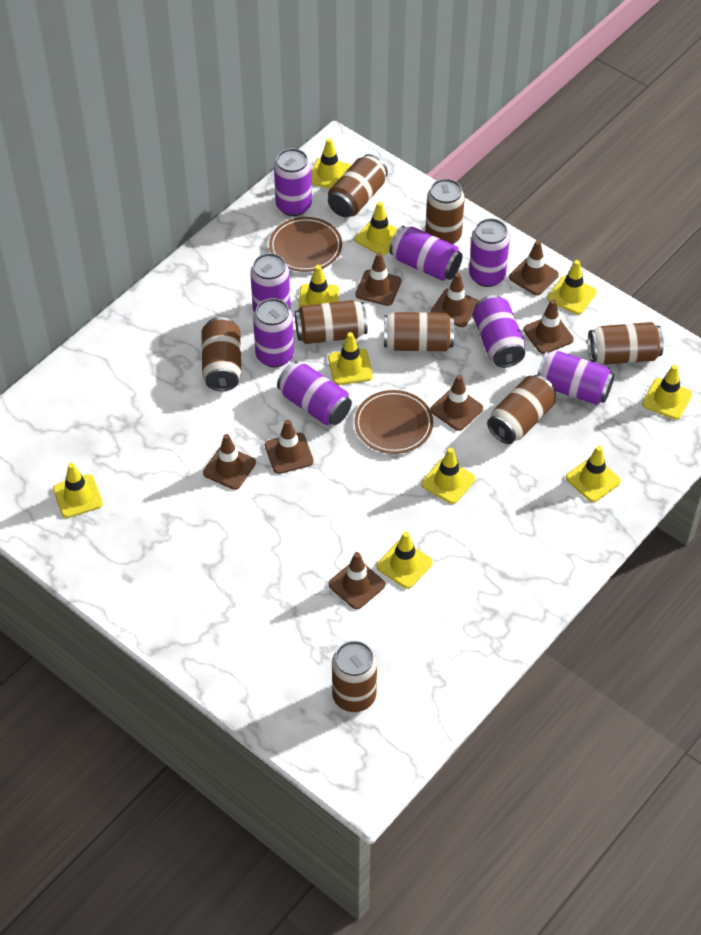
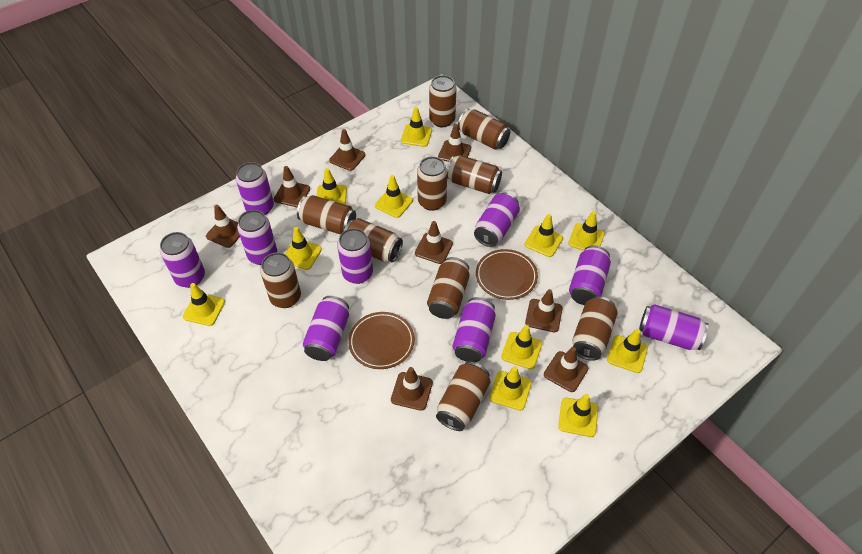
brown can: 8 -> 10
purple can: 8 -> 9
yellow traffic cone: 10 -> 11

